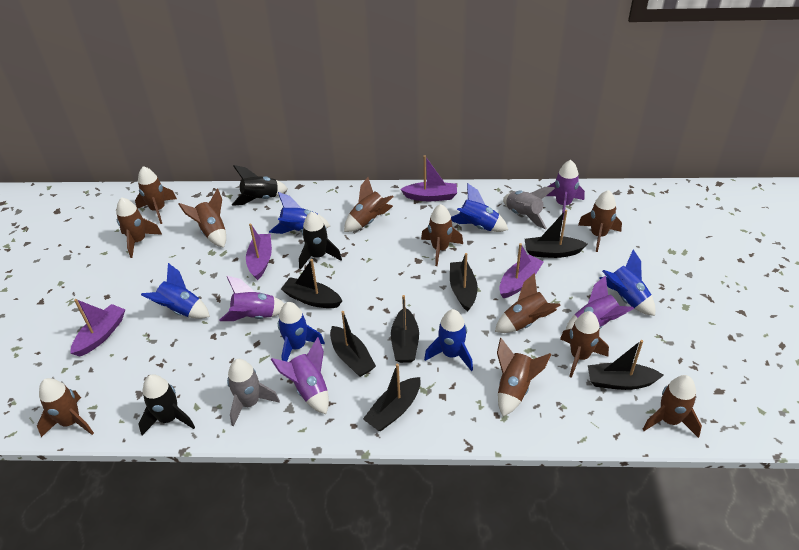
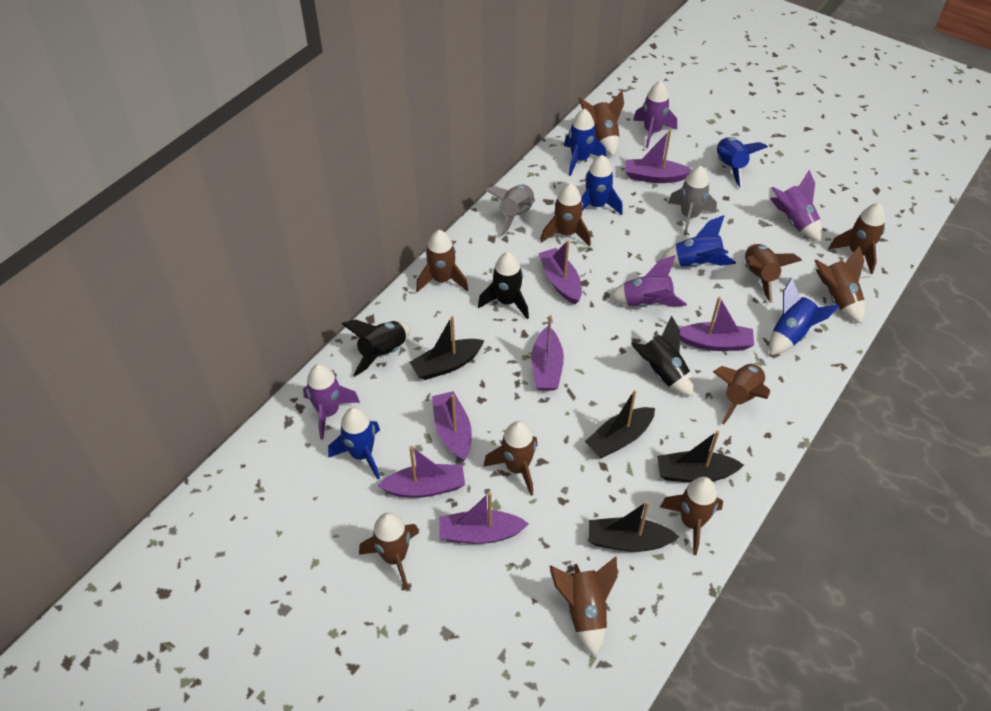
black boat: 7 -> 4
purple boat: 4 -> 7

